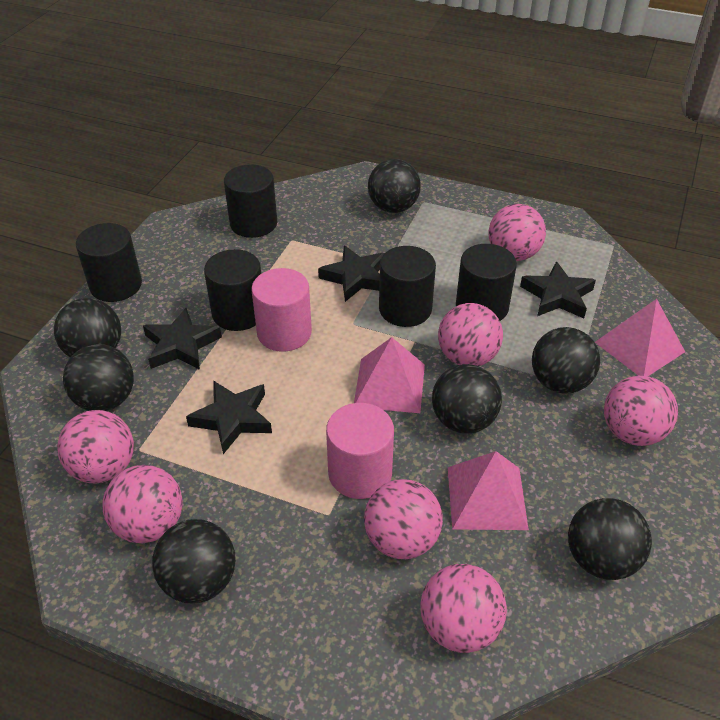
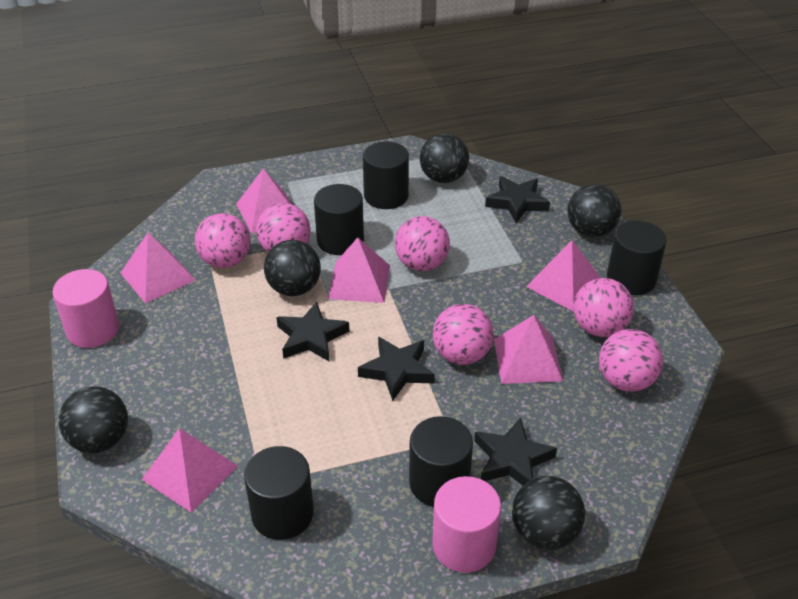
black ball: 7 -> 5
pink ball: 7 -> 6
pink pyramid: 3 -> 6

